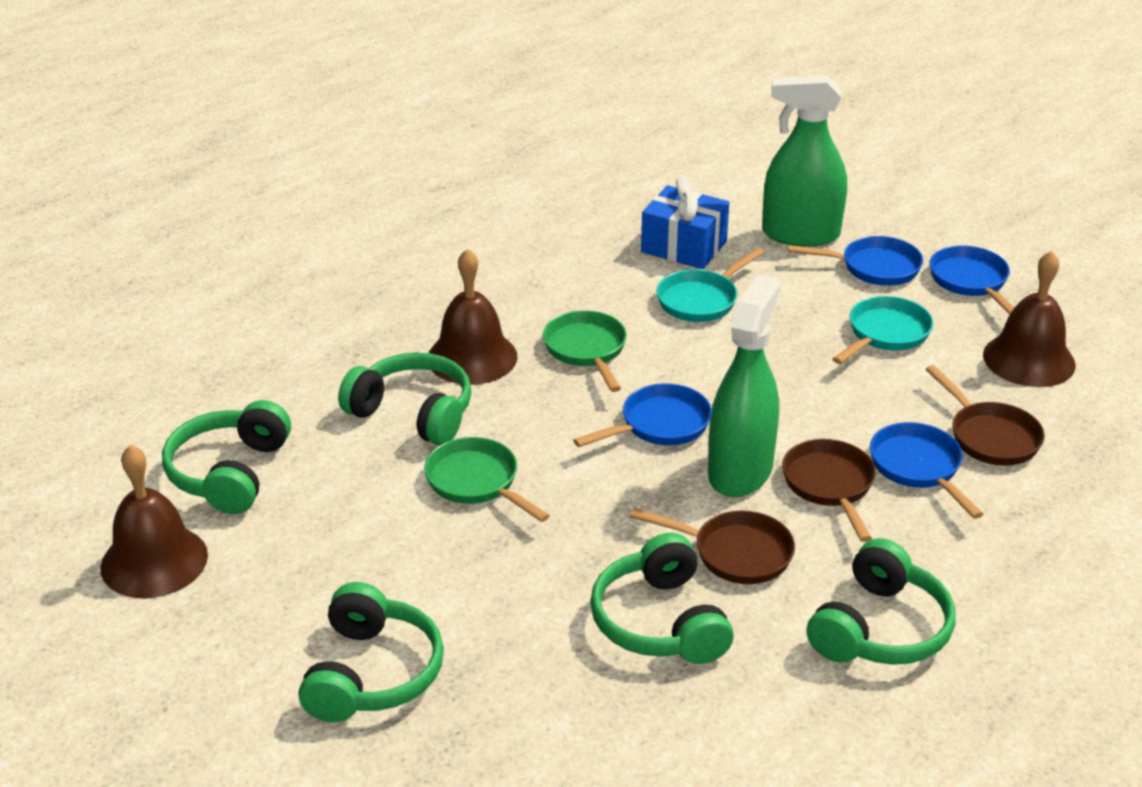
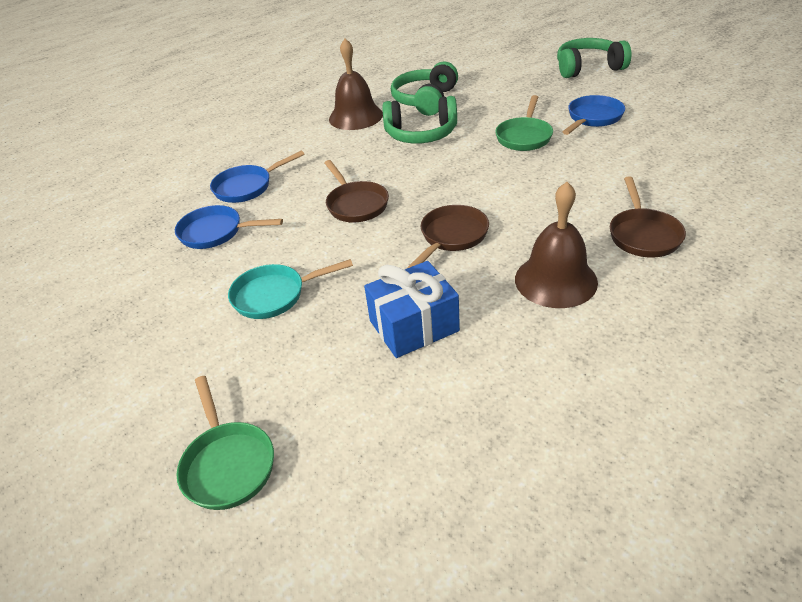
blue pan: 4 -> 3
brown bell: 3 -> 2
green headphones: 5 -> 3
green spray bottle: 2 -> 0
turquoise pan: 2 -> 1

